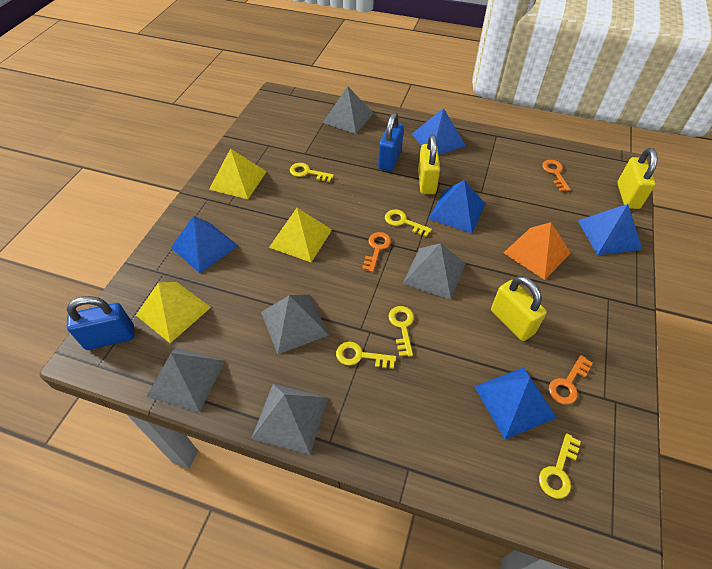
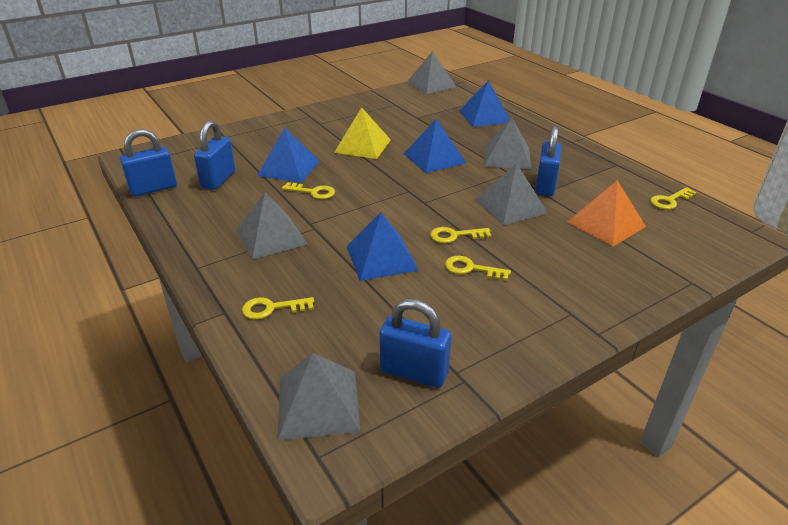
blue padlock: 2 -> 4
blue pyramid: 5 -> 4
orange key: 3 -> 0
yellow padlock: 3 -> 0
yellow pyramid: 3 -> 1

